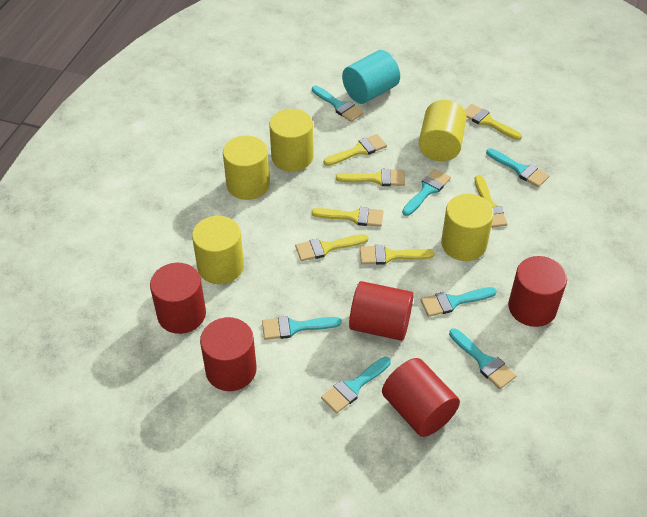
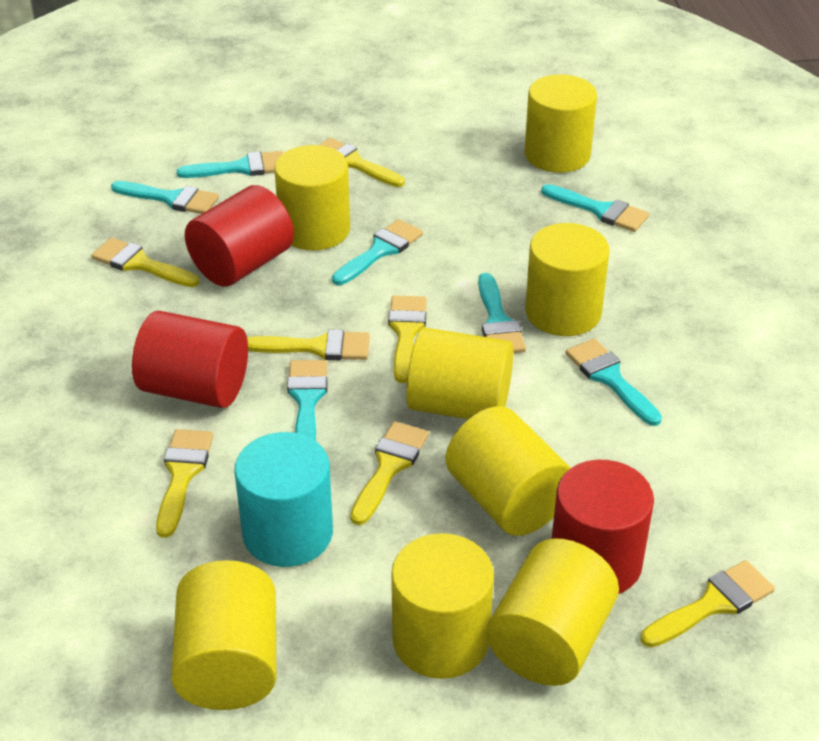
red cylinder: 5 -> 3
yellow cylinder: 5 -> 8

